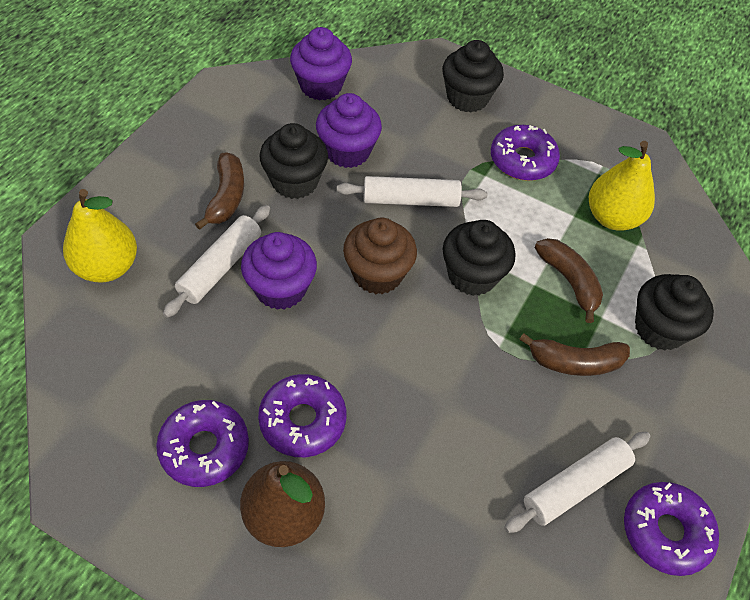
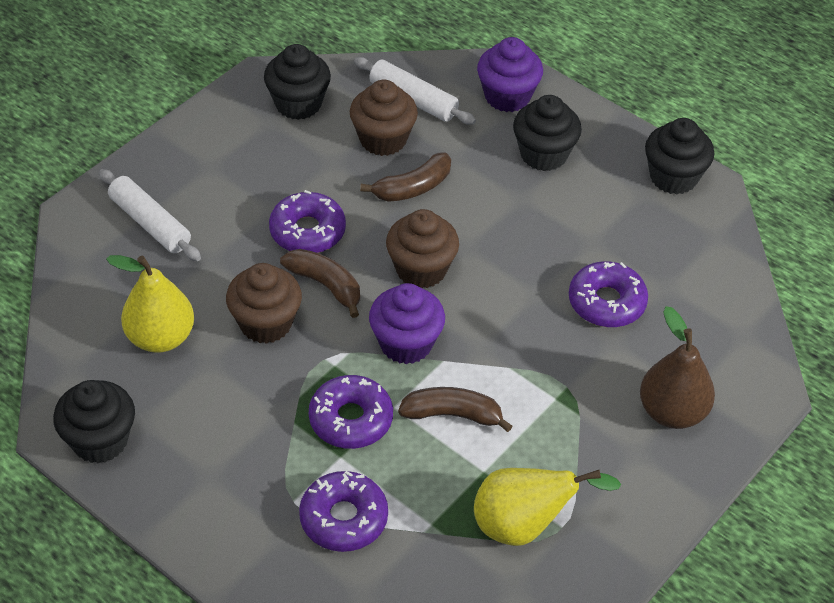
brown cupcake: 1 -> 3
purple cupcake: 3 -> 2
white rolling pin: 3 -> 2

